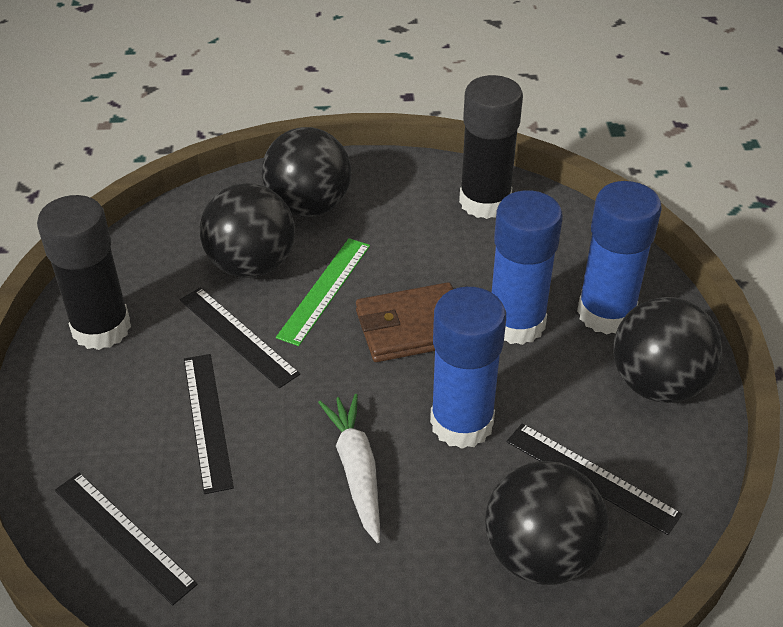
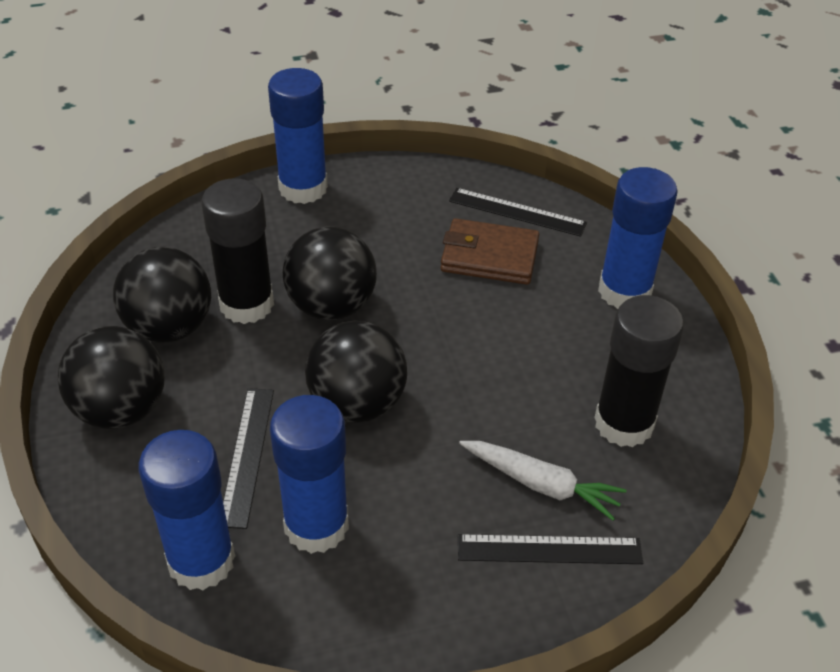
black ruler: 4 -> 3
blue glue stick: 3 -> 4
green ruler: 1 -> 0

